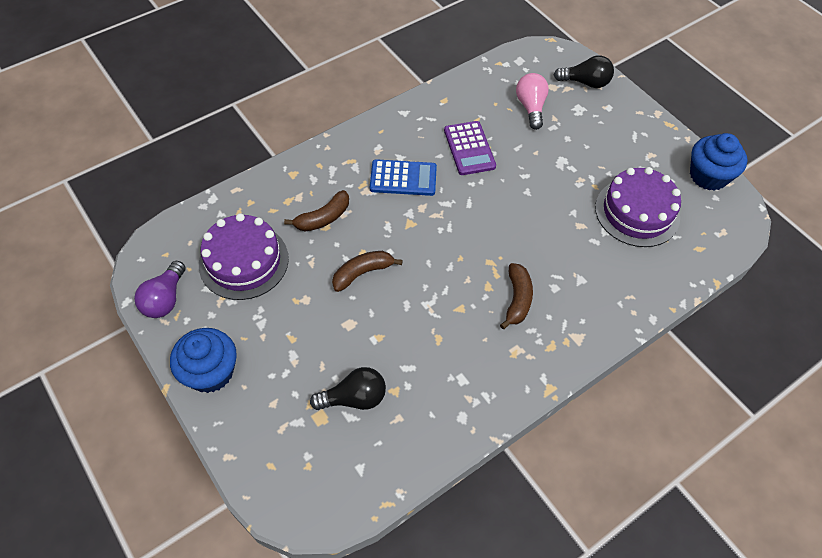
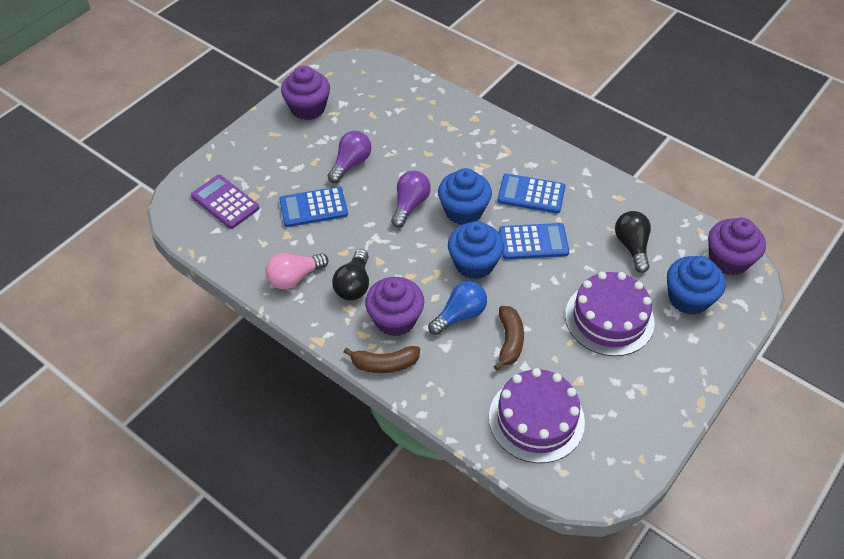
blue calculator: 1 -> 3
blue cupcake: 2 -> 3
blue light bulb: 0 -> 1
brown banana: 3 -> 2
purple cupcake: 0 -> 3
purple light bulb: 1 -> 2

